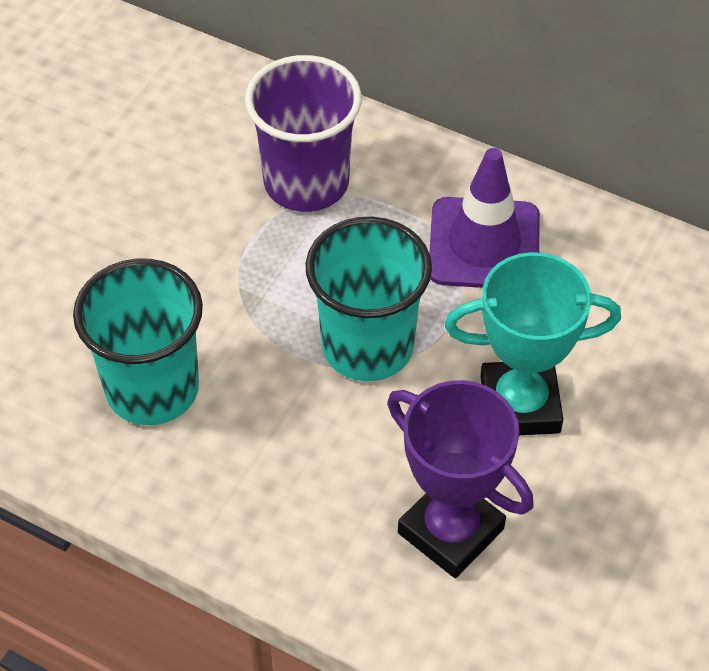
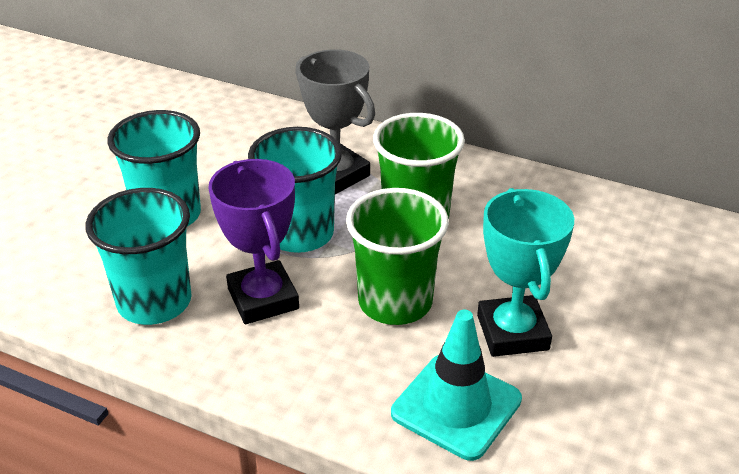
green cup: 0 -> 2
grey trophy: 0 -> 1
purple cup: 1 -> 0
purple traffic cone: 1 -> 0
turquoise cup: 2 -> 3
turquoise traffic cone: 0 -> 1

